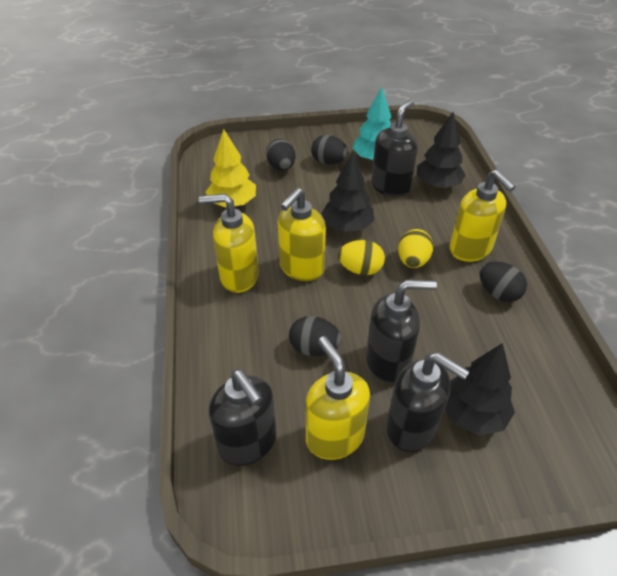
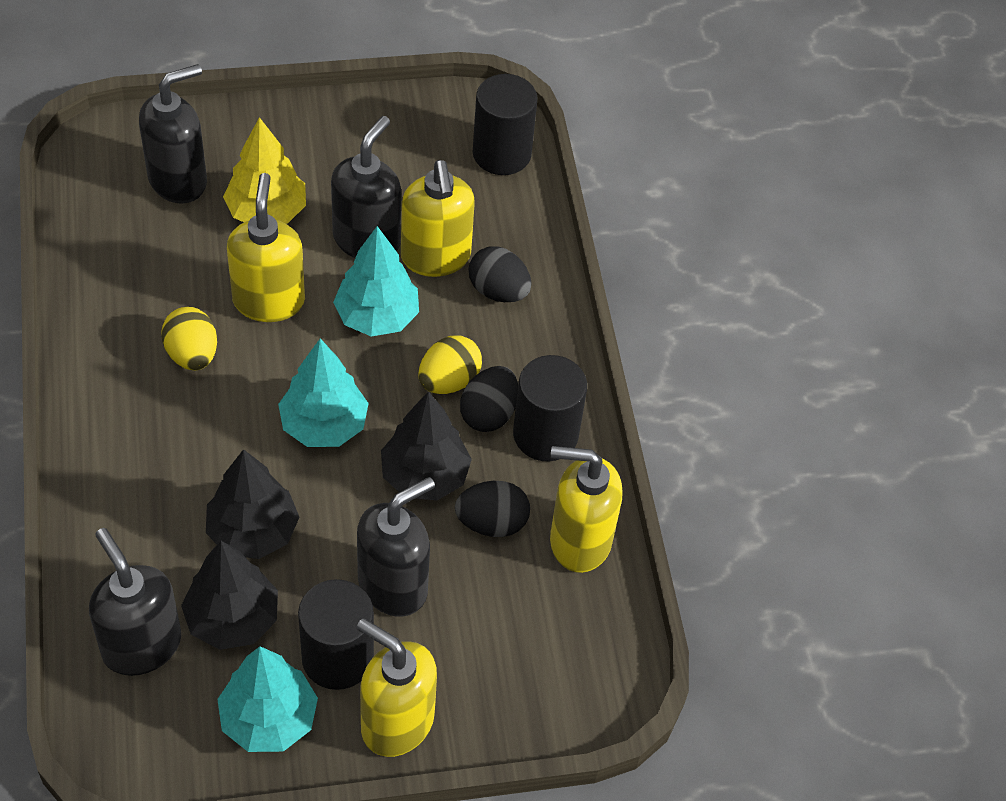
black cylinder: 0 -> 3
black egg: 4 -> 3
turquoise tree: 1 -> 3

